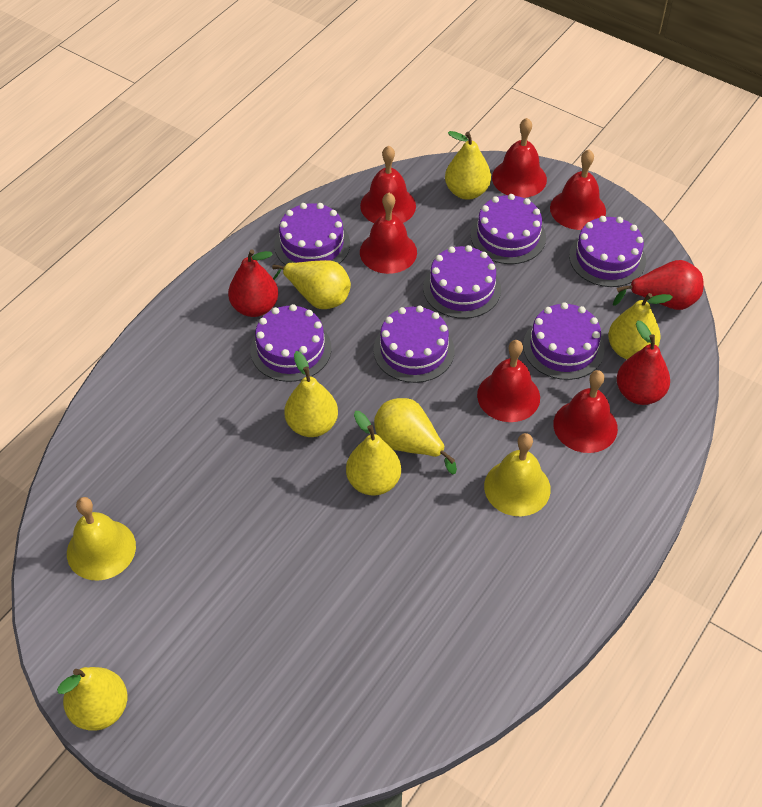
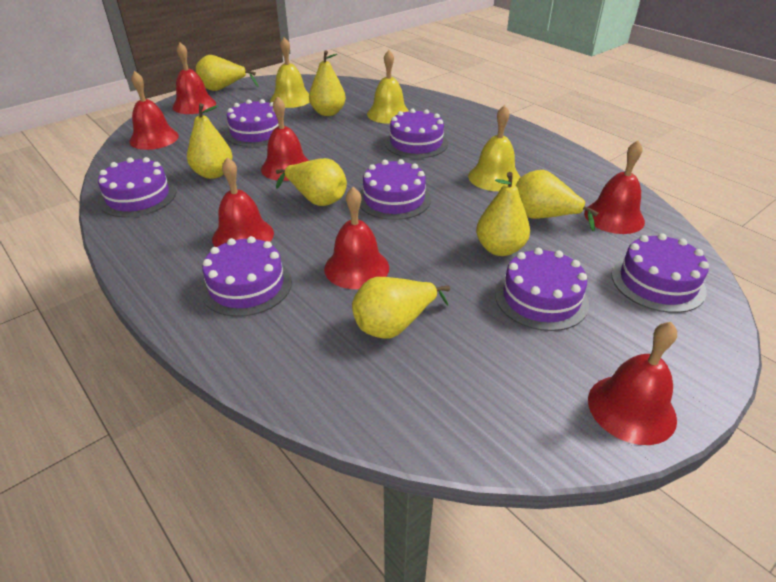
red bell: 6 -> 7
red pear: 3 -> 0
yellow bell: 2 -> 3

